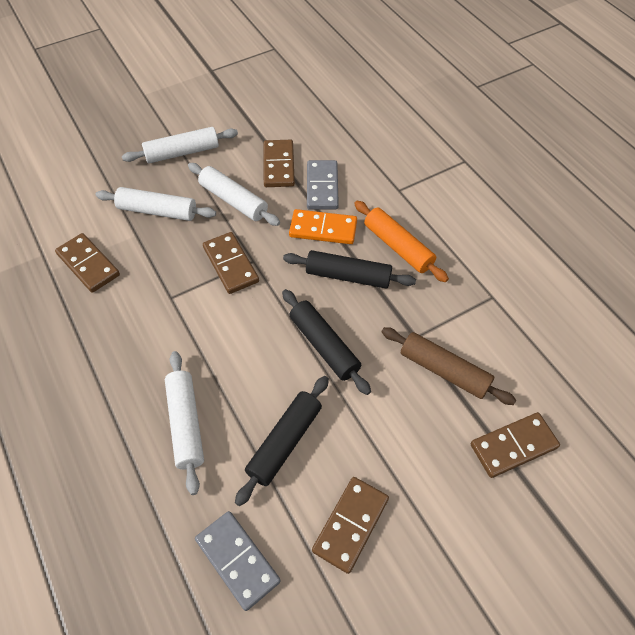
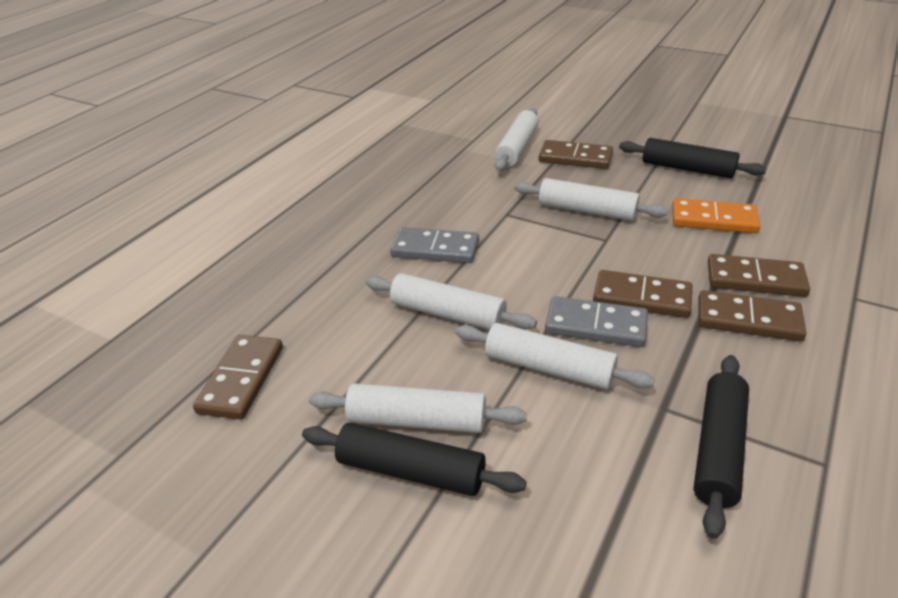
brown rolling pin: 1 -> 0
orange rolling pin: 1 -> 0
white rolling pin: 4 -> 5

